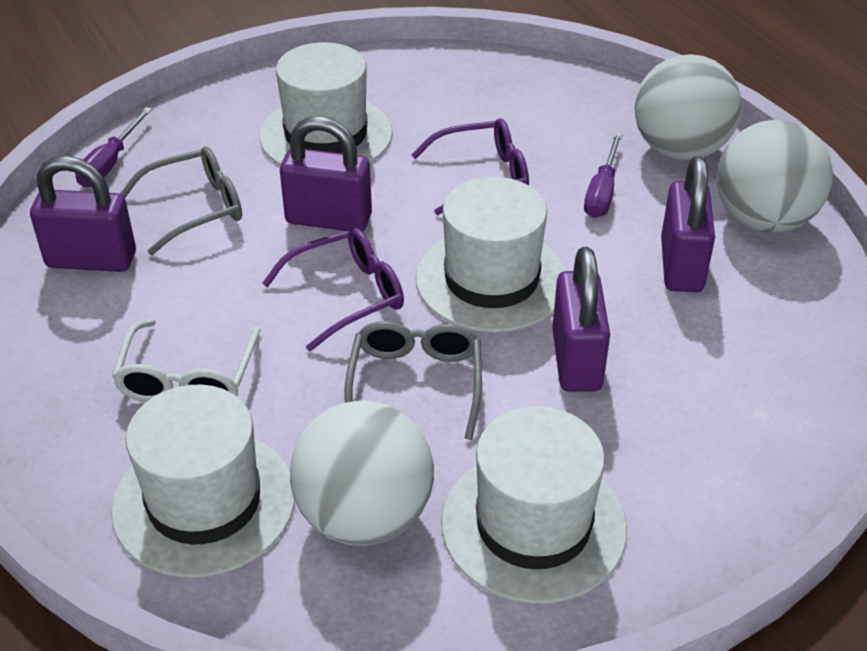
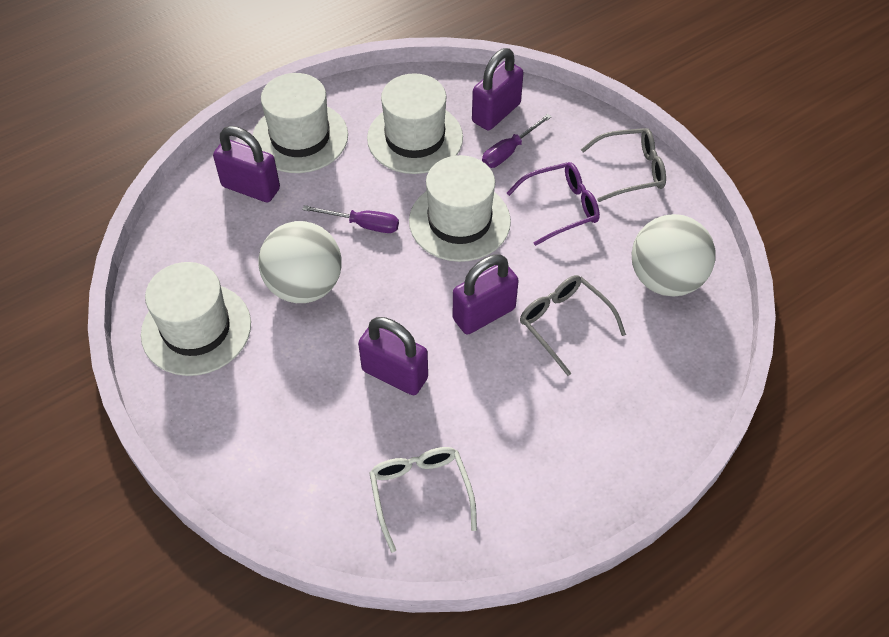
purple glasses: 2 -> 1
white ball: 3 -> 2

